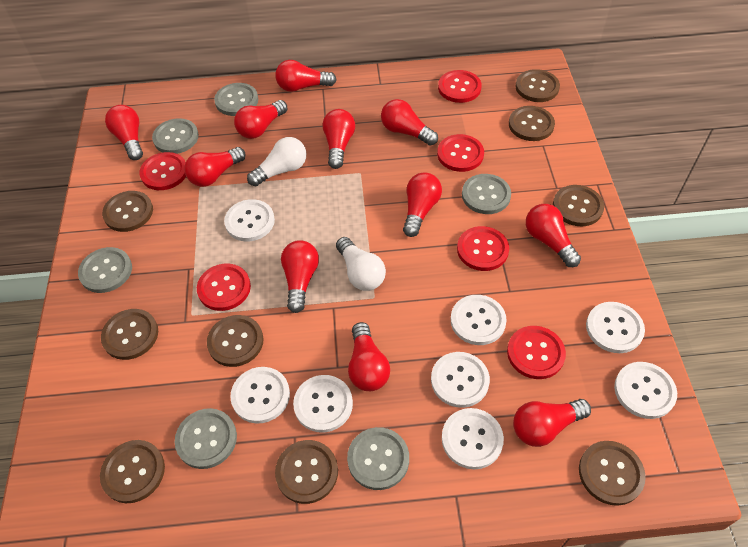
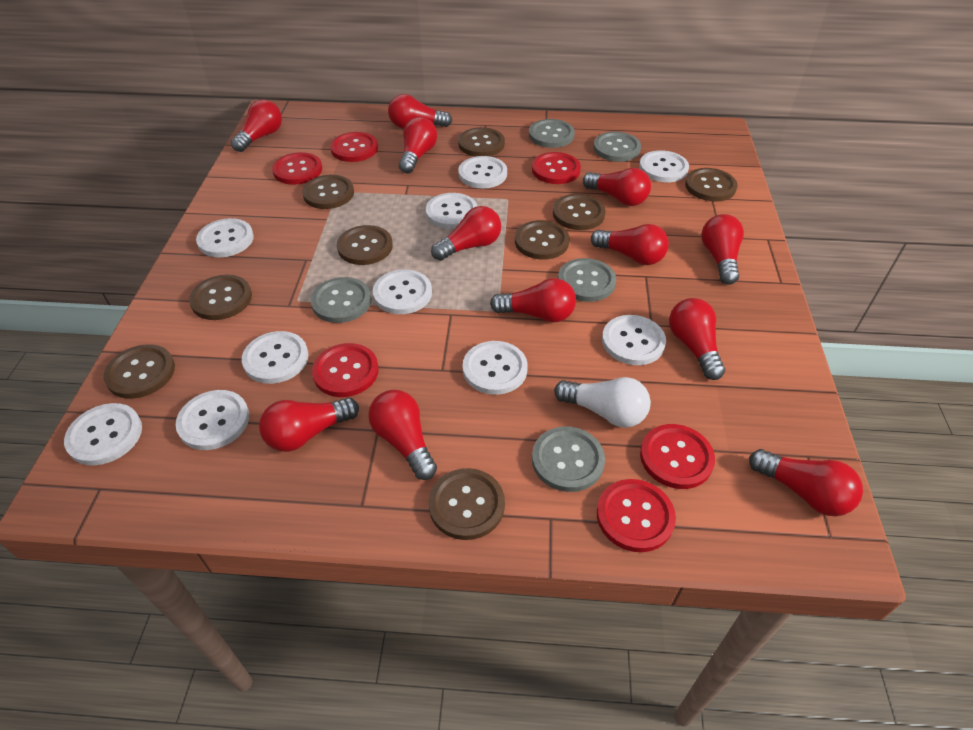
grey button: 6 -> 5
red light bulb: 11 -> 12
white button: 8 -> 10
white light bulb: 2 -> 1

